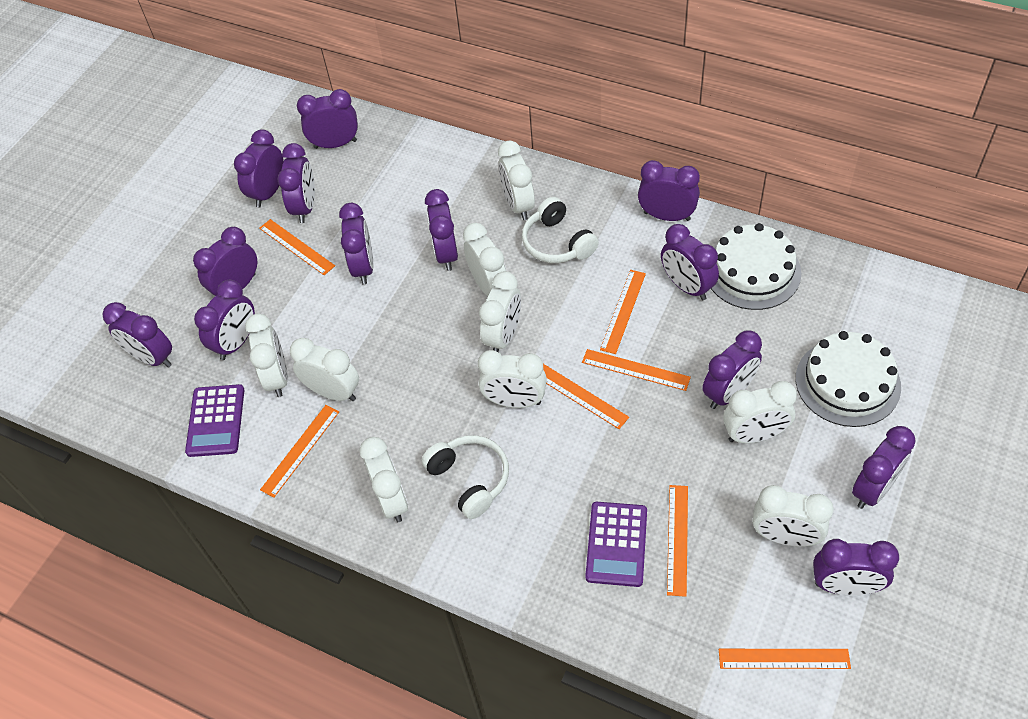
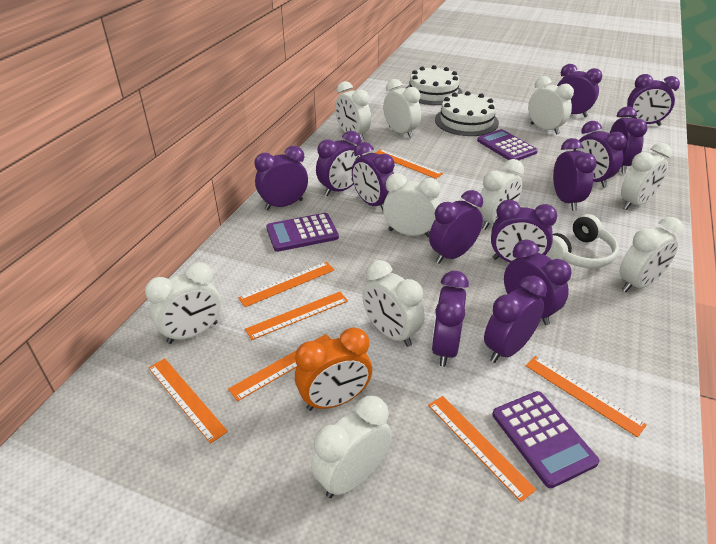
orange clock: 0 -> 1
purple calculator: 2 -> 3
white clock: 9 -> 10
white headphones: 2 -> 1

